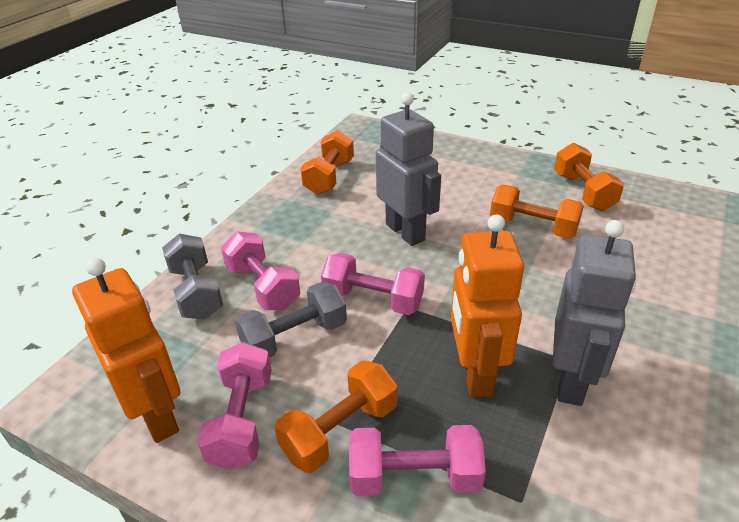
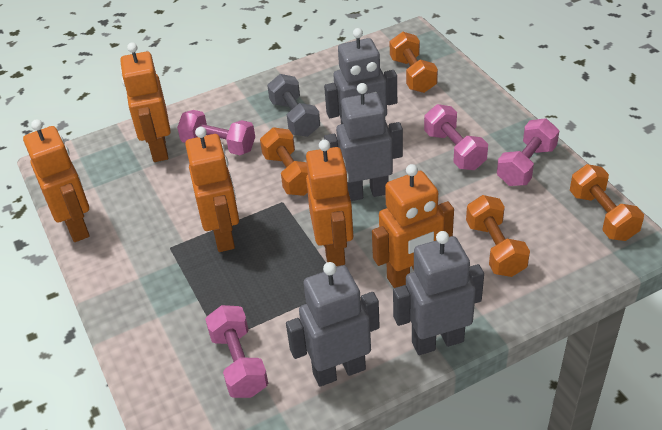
grey dumbbell: 2 -> 1
grey robot: 2 -> 4
orange robot: 2 -> 5

